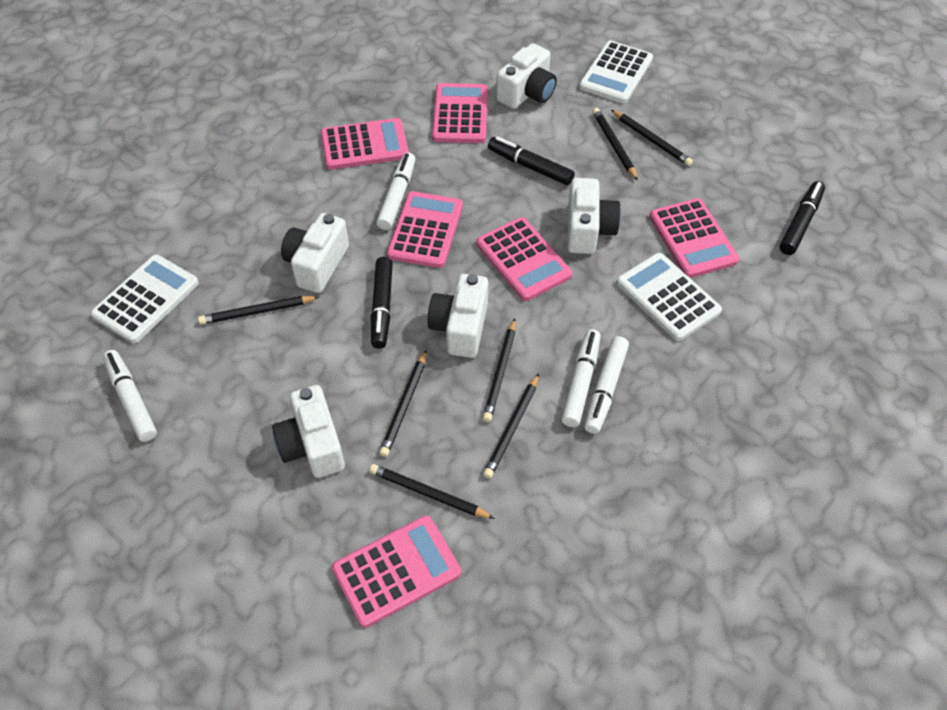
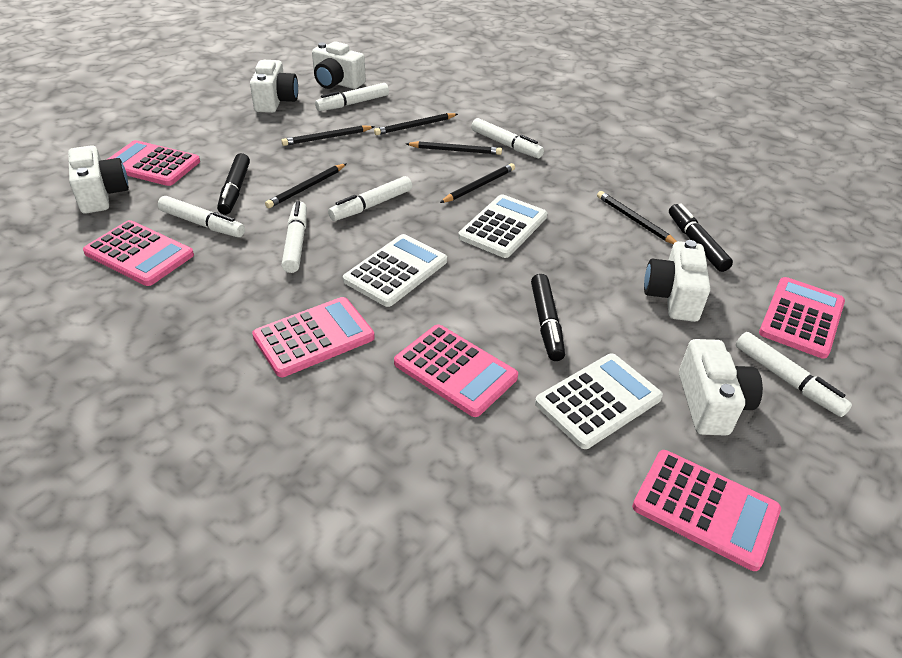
black pencil: 7 -> 6
white marker: 4 -> 6

